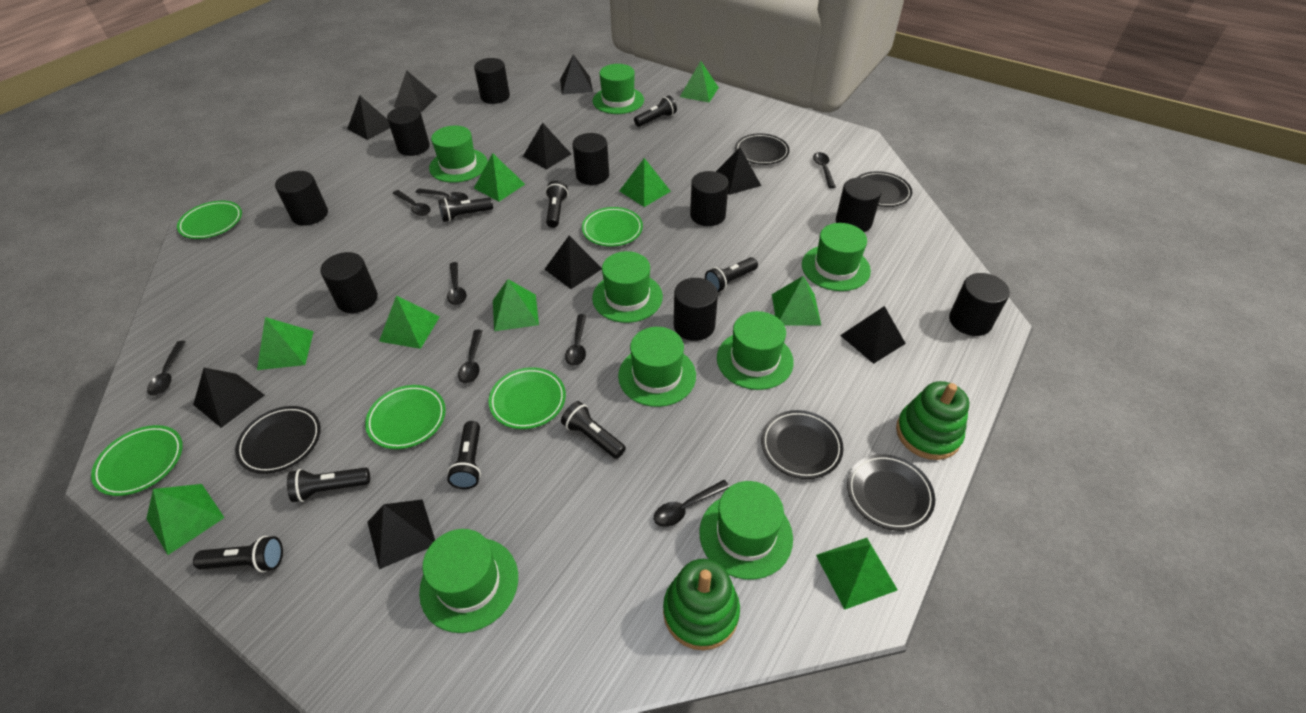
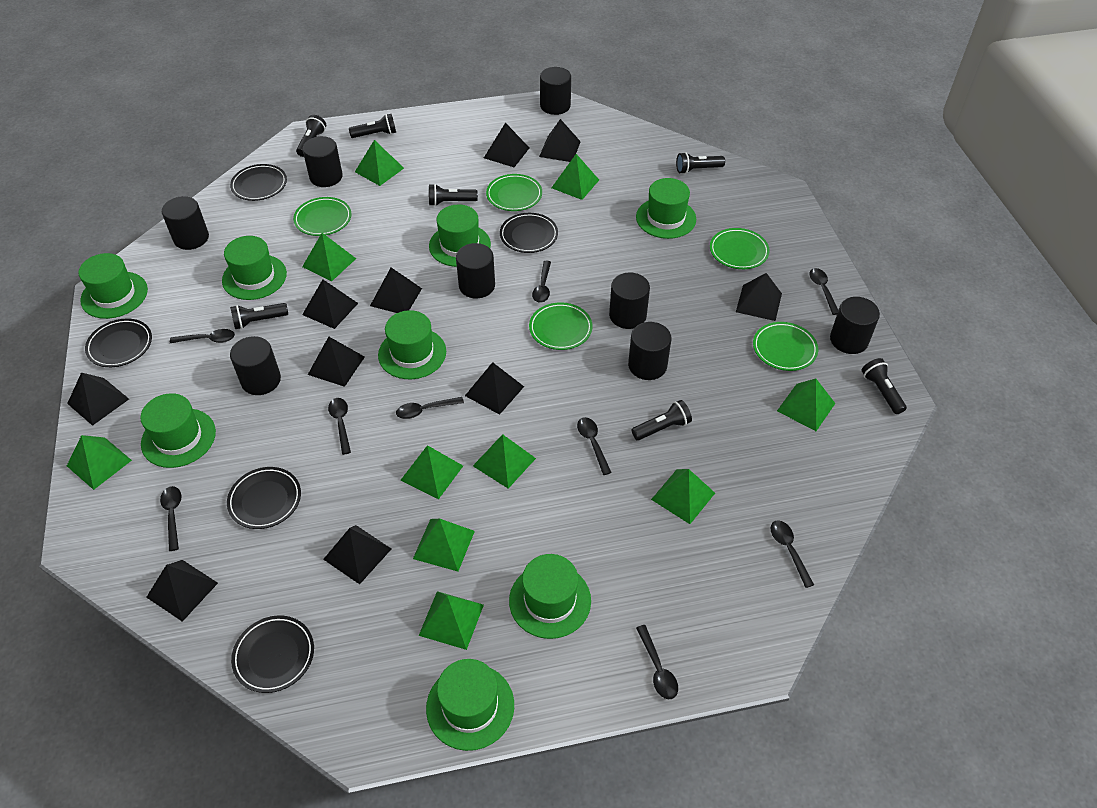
black cylinder: 9 -> 8
black flashlight: 8 -> 7
black pyramid: 9 -> 10
black spoon: 8 -> 9
green pyramid: 9 -> 10
green stacking toy: 2 -> 0

